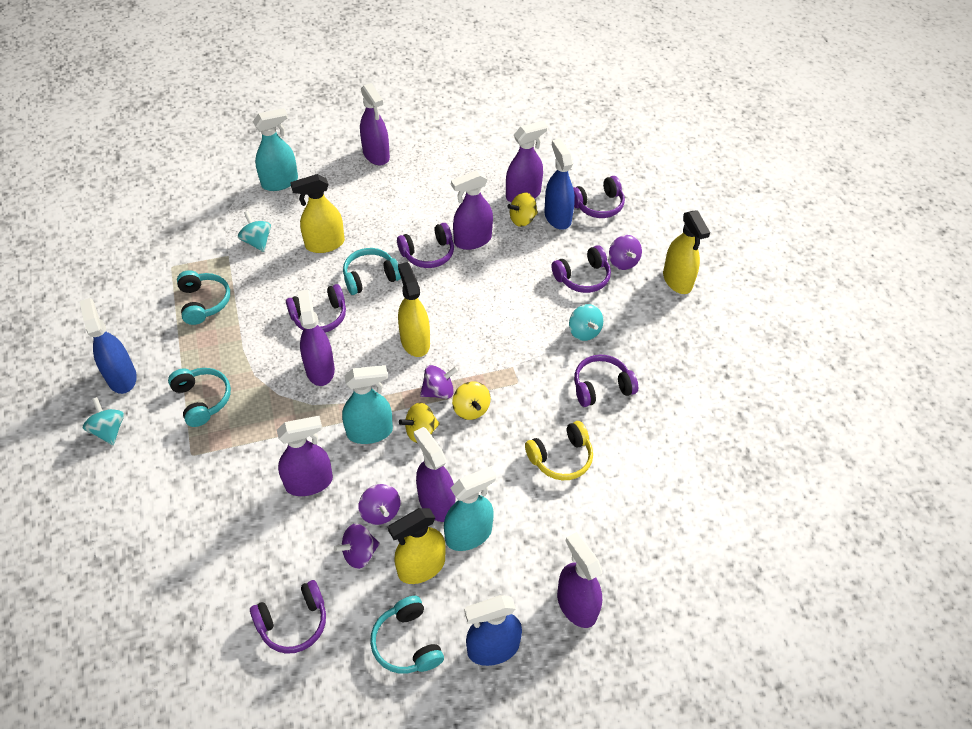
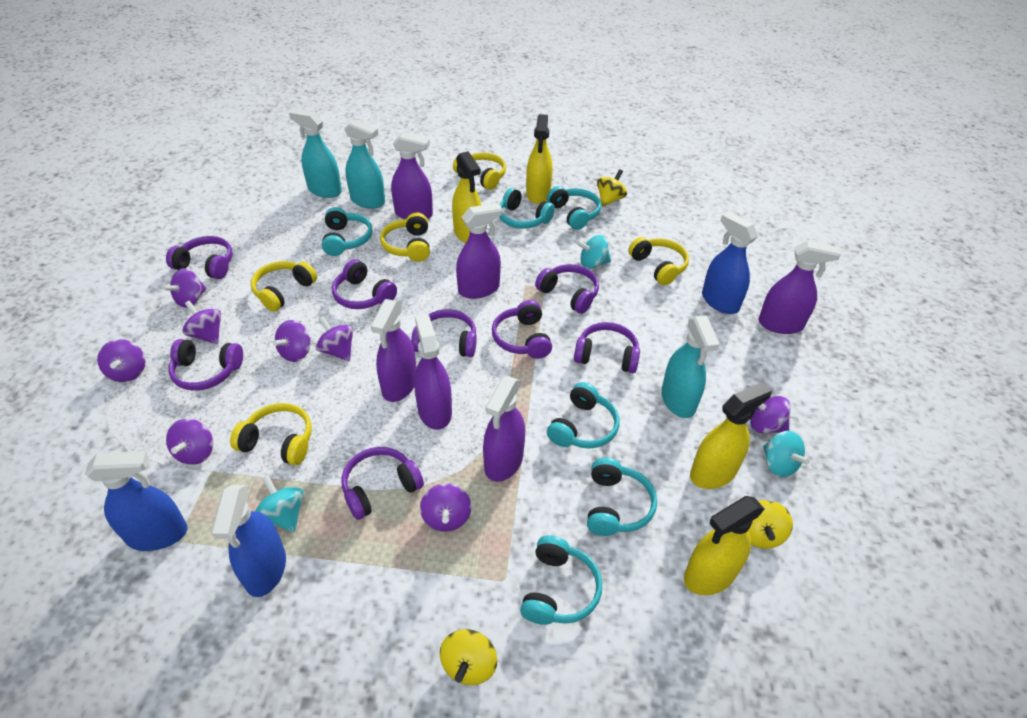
purple headphones: 6 -> 8
purple spinning top: 4 -> 8
purple spray bottle: 7 -> 6
turquoise headphones: 4 -> 6
yellow headphones: 1 -> 5

